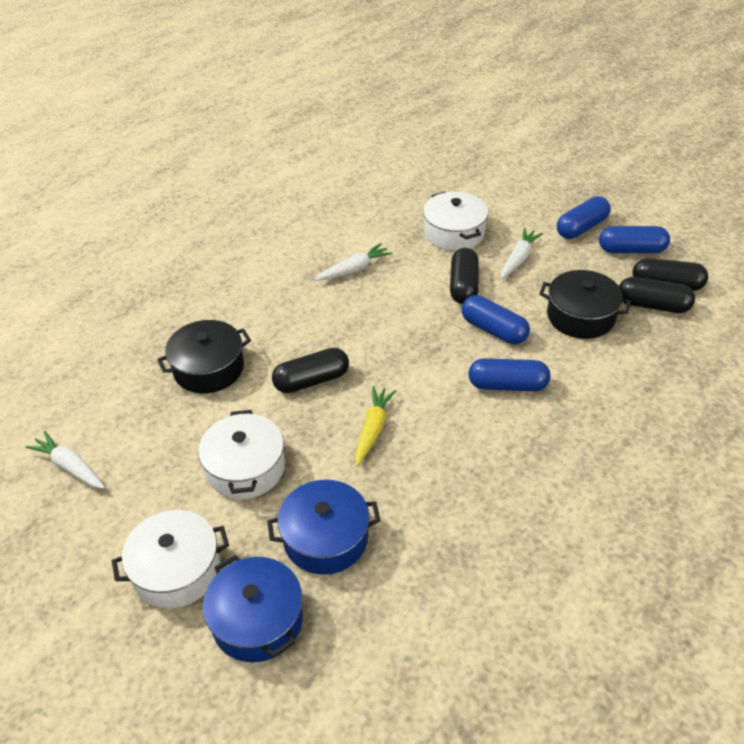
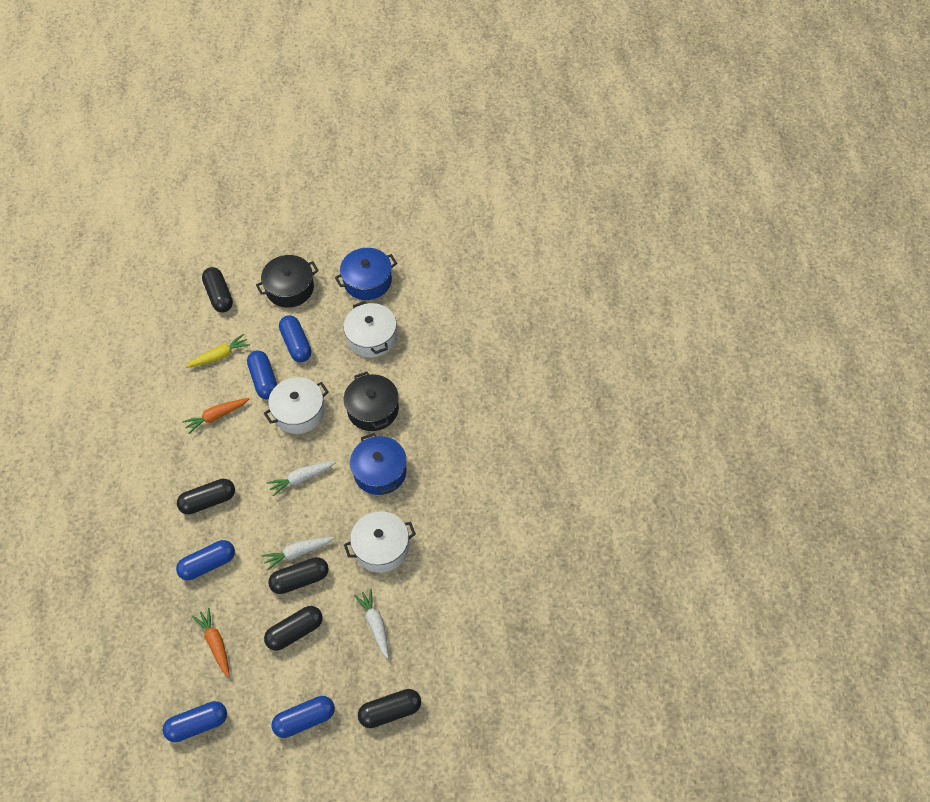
black capsule: 4 -> 5
blue capsule: 4 -> 5
orange carrot: 0 -> 2

